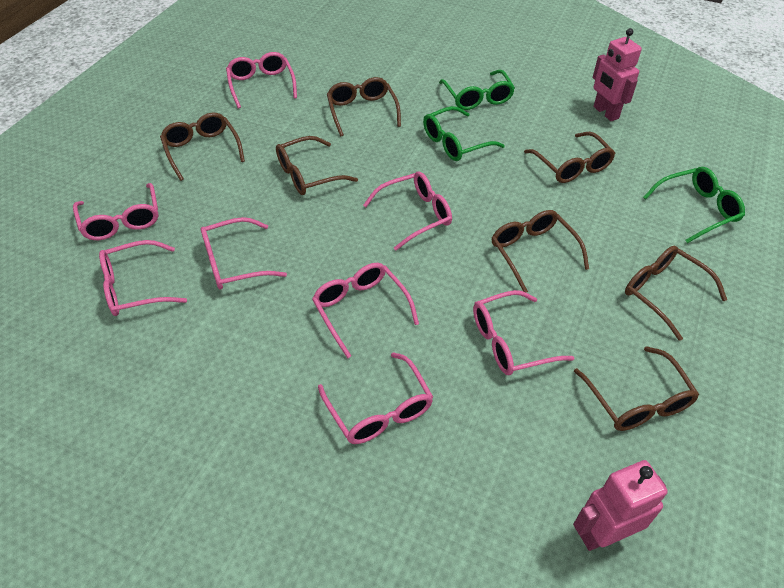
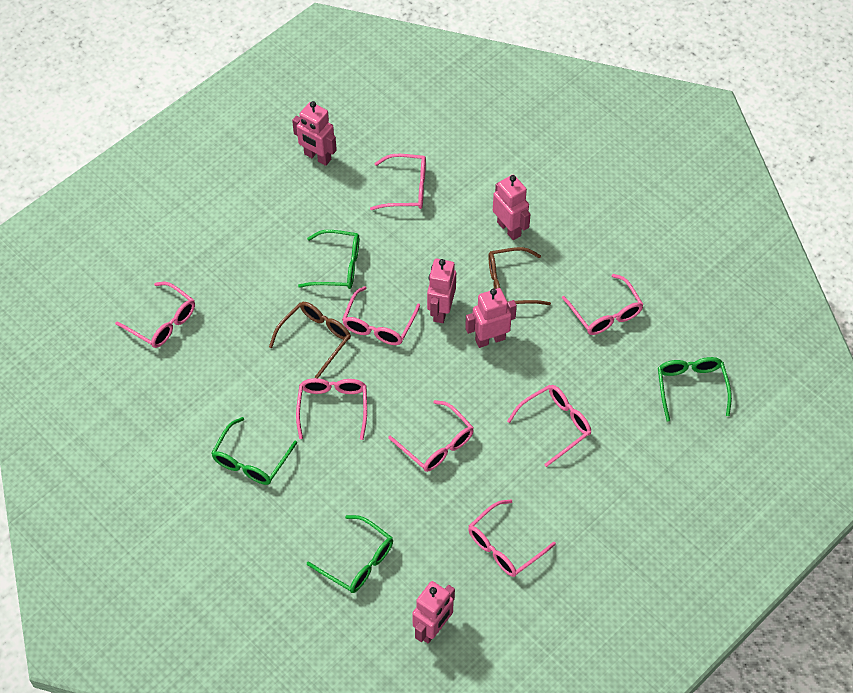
brown glasses: 7 -> 2
green glasses: 3 -> 4
pink robot: 2 -> 5

